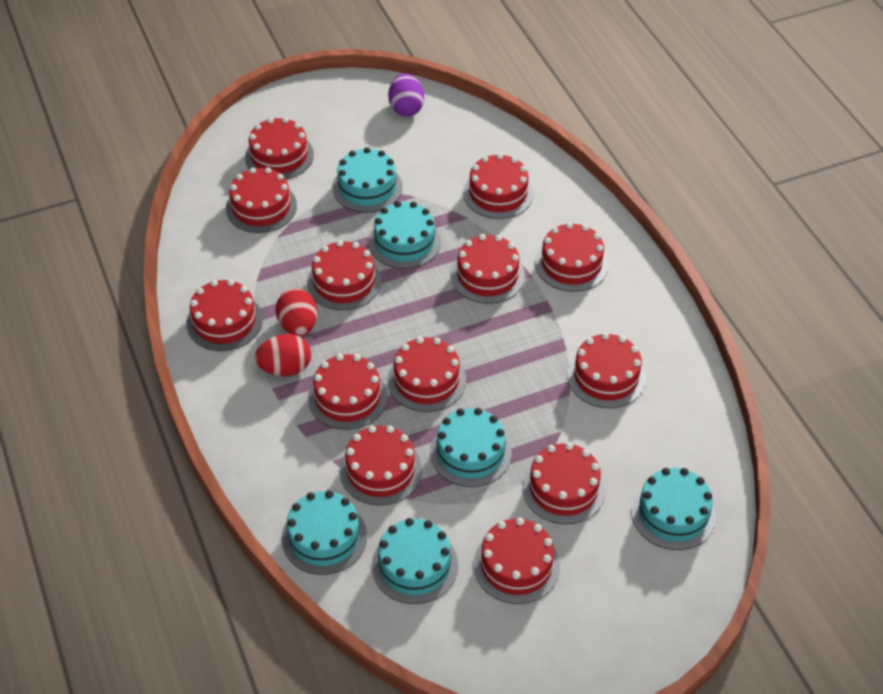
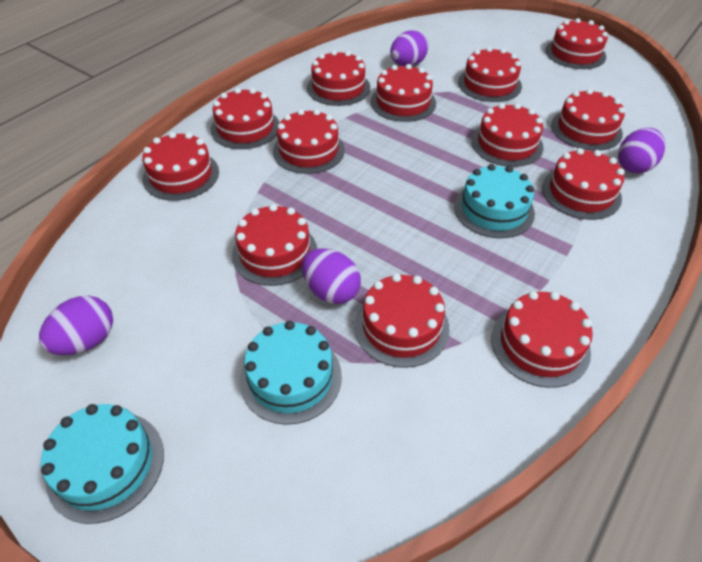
purple egg: 1 -> 4
red egg: 2 -> 0
turquoise cake: 6 -> 3

